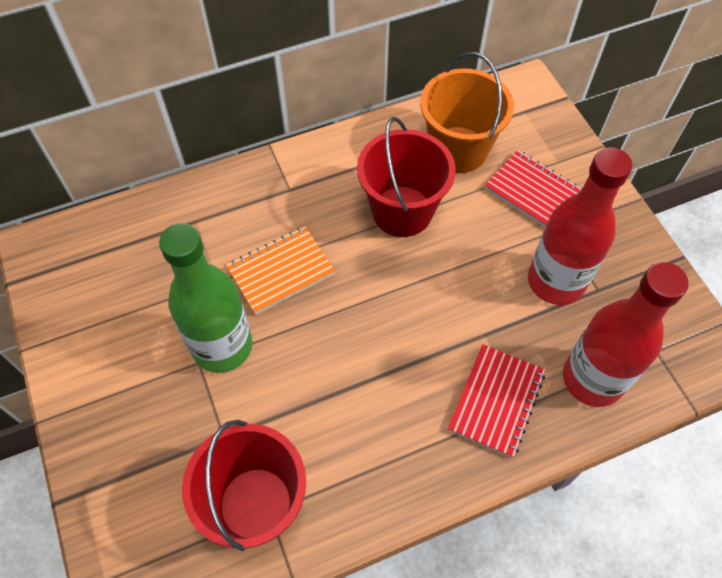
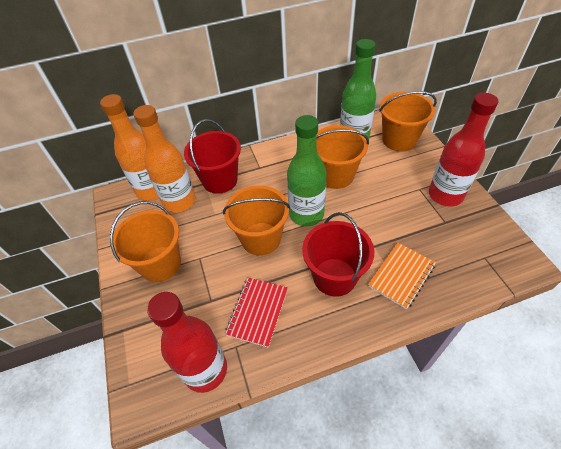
green bottle: 1 -> 2
orange bottle: 0 -> 2
orange bucket: 1 -> 4
red notebook: 2 -> 1

